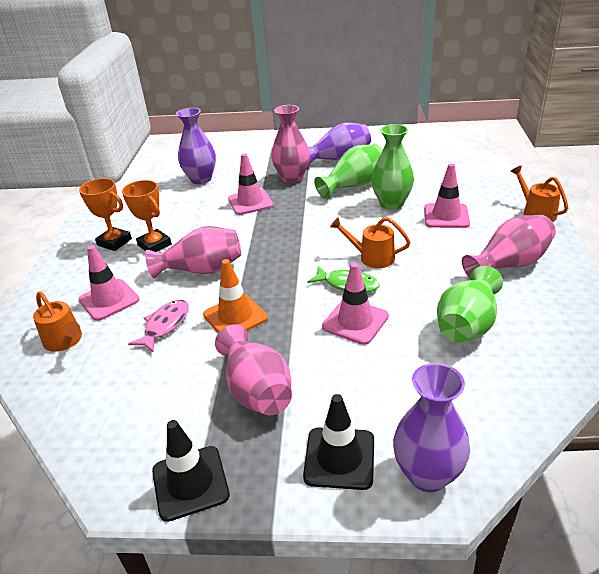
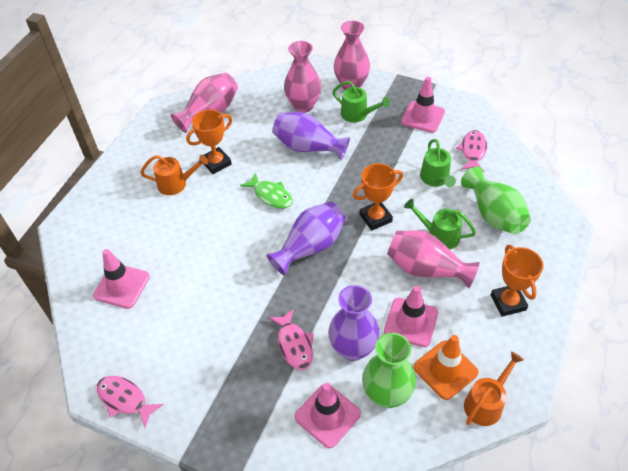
black traffic cone: 2 -> 0
green vase: 3 -> 2
green watering can: 0 -> 3
orange trophy: 2 -> 3
orange watering can: 3 -> 2
pink fish: 1 -> 3

